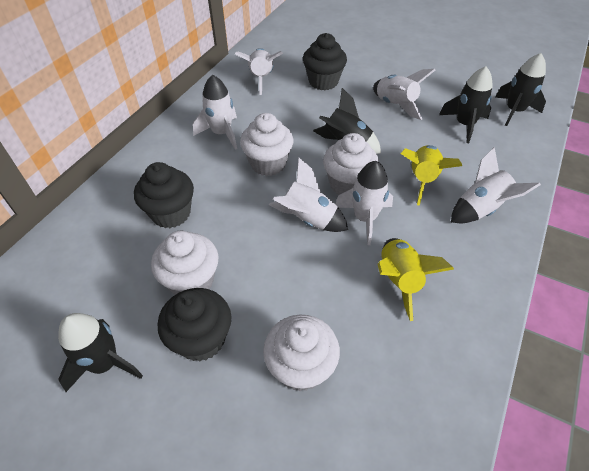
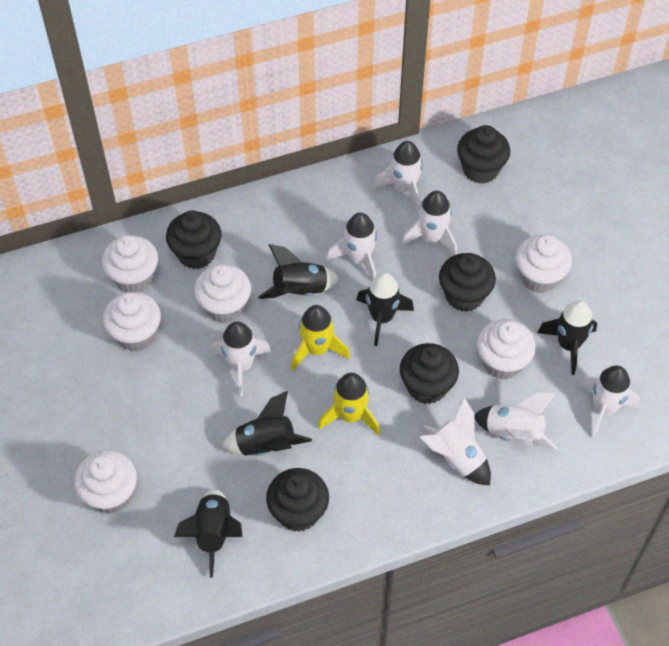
black cupcake: 3 -> 5
black rocket: 4 -> 5
white cupcake: 4 -> 6
white rocket: 6 -> 7

